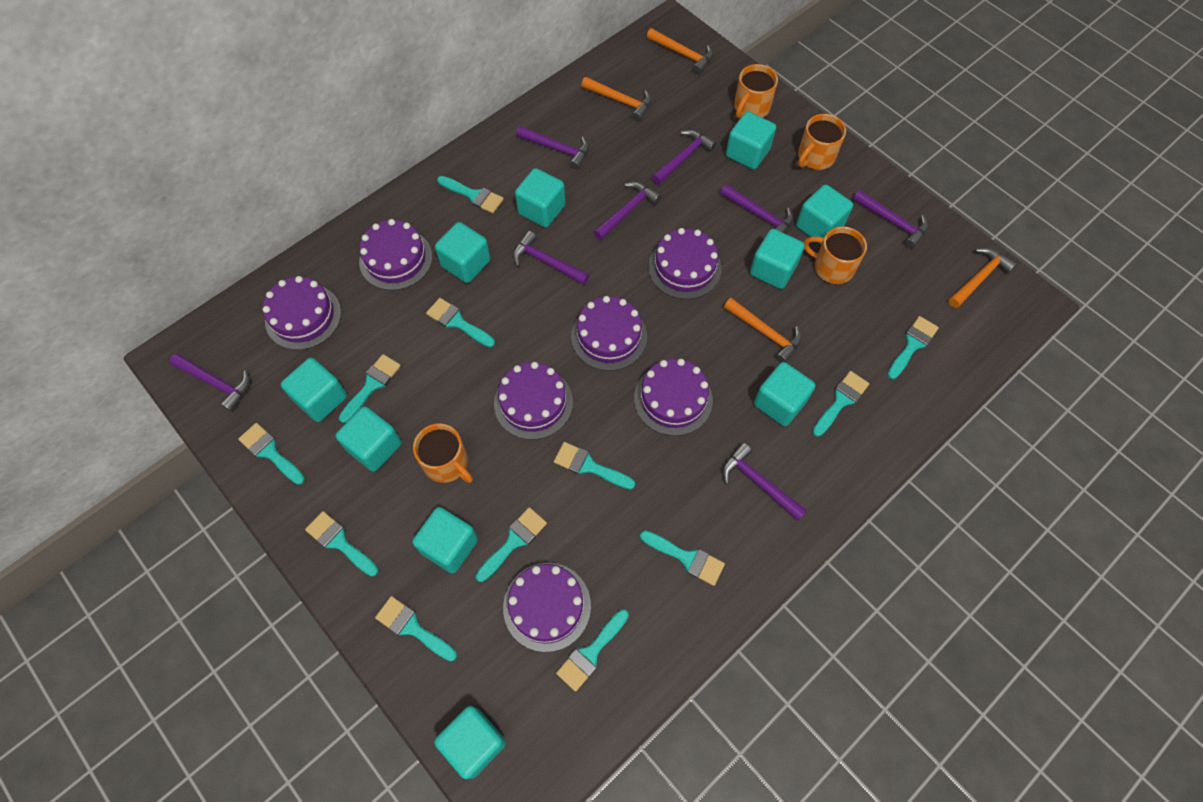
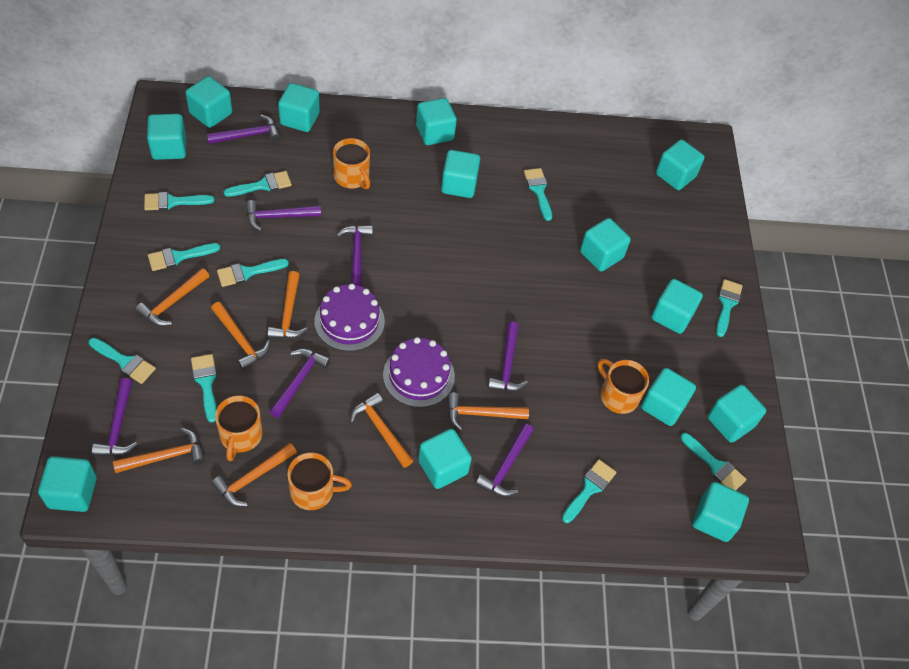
orange hammer: 4 -> 7
purple cake: 7 -> 2
purple hammer: 8 -> 7
turquoise brush: 12 -> 10
turquoise cube: 10 -> 13

